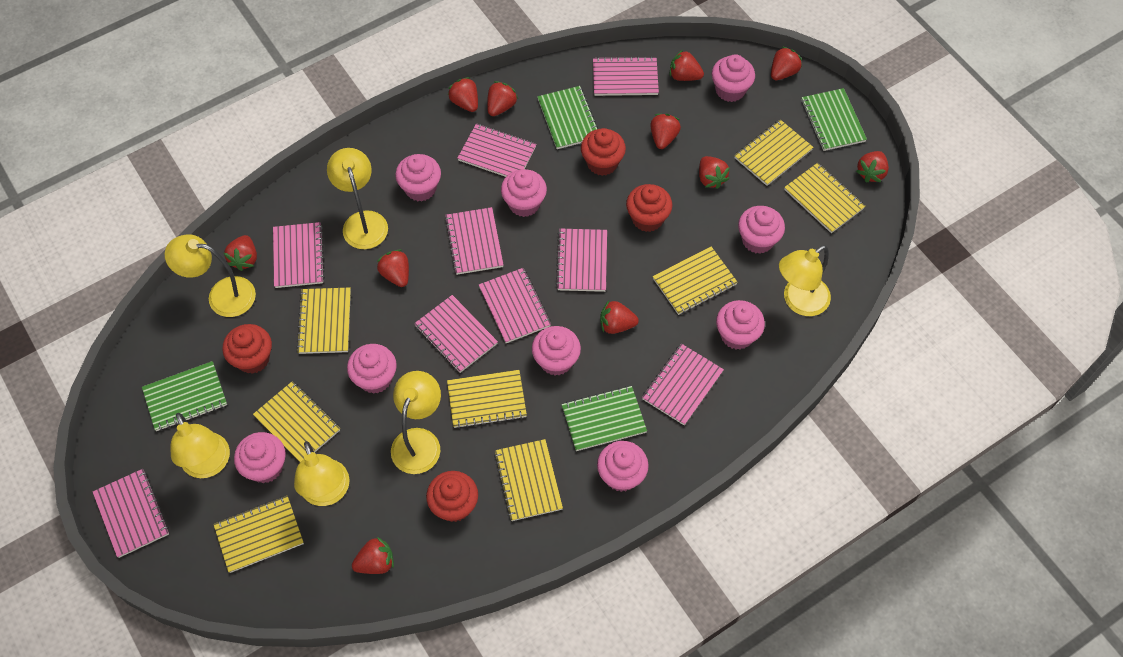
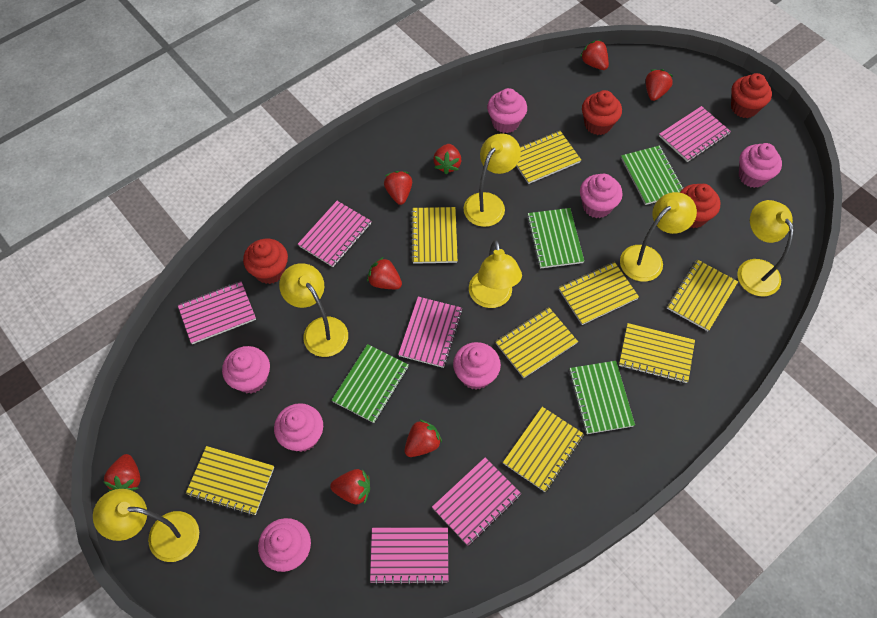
pink cupcake: 9 -> 7
pink notebook: 9 -> 6
red strawberry: 11 -> 8

